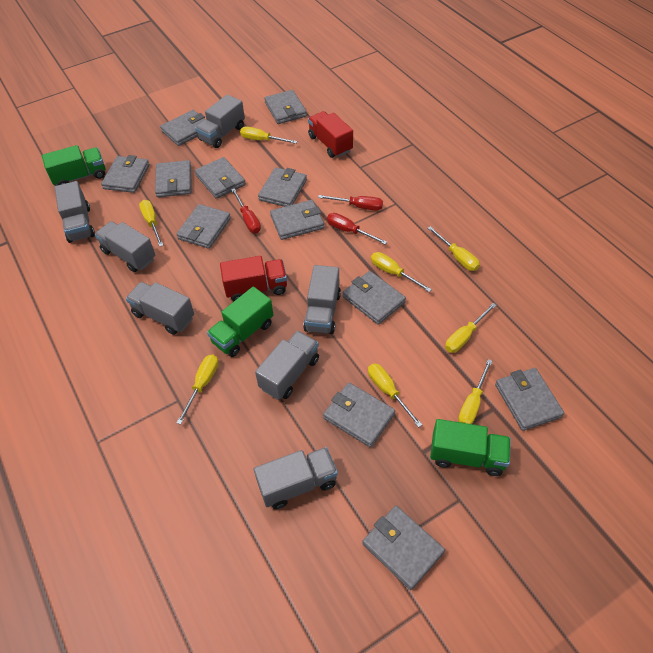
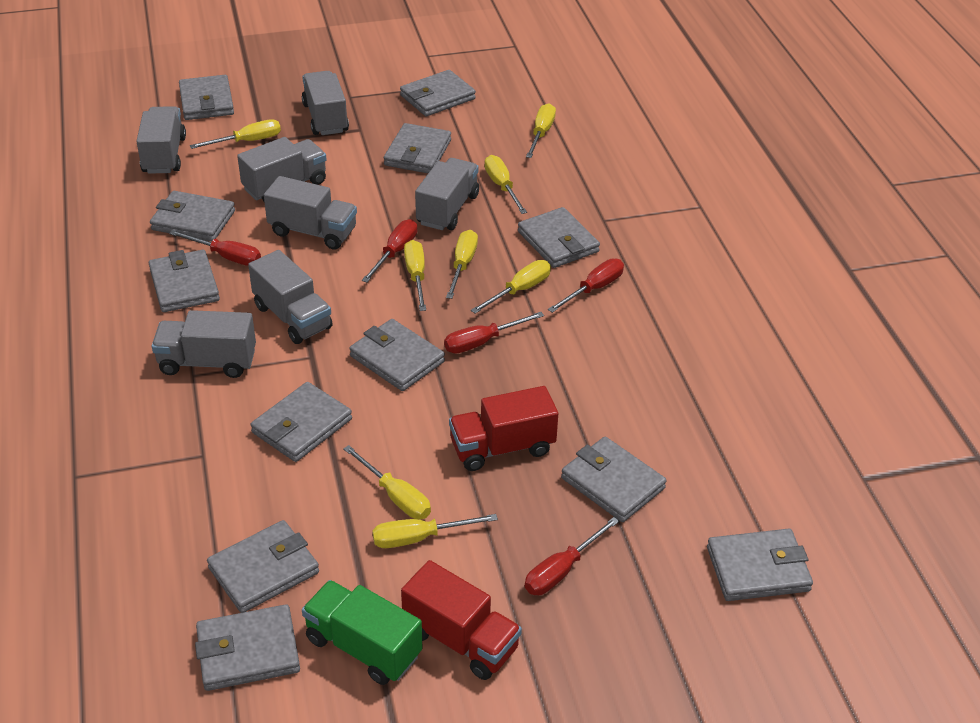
green truck: 3 -> 1
red screwdriver: 3 -> 5

